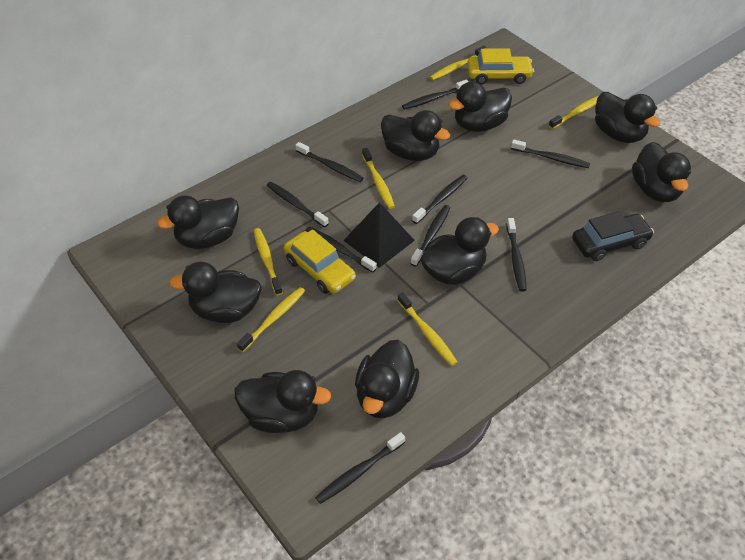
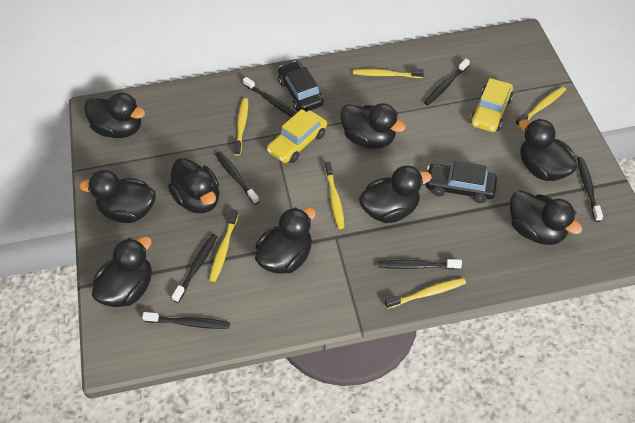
black car: 1 -> 2
black pyramid: 1 -> 0
black toothbrush: 9 -> 7

